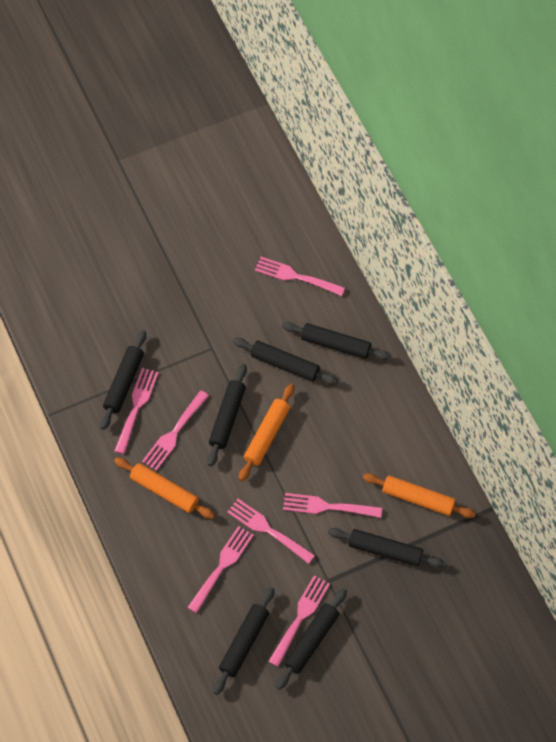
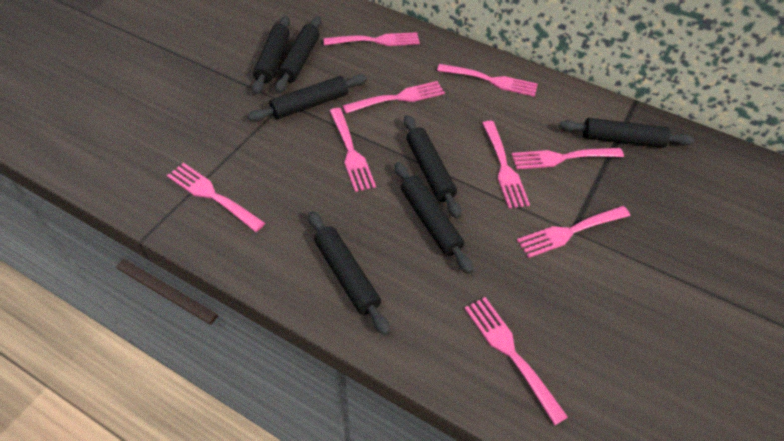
orange rolling pin: 3 -> 0
pink fork: 7 -> 9

